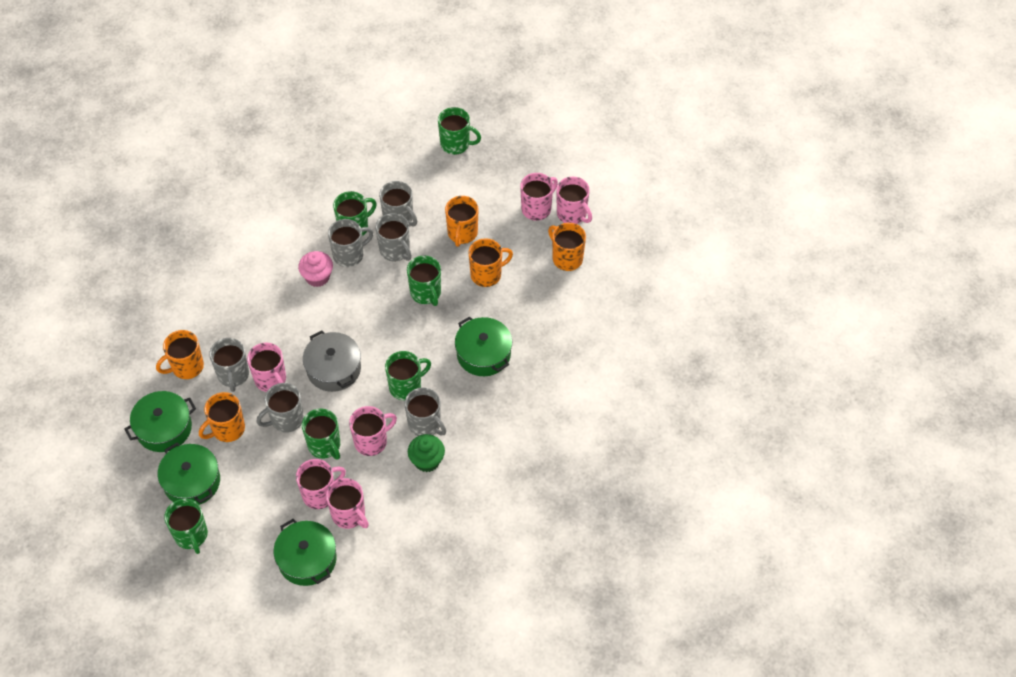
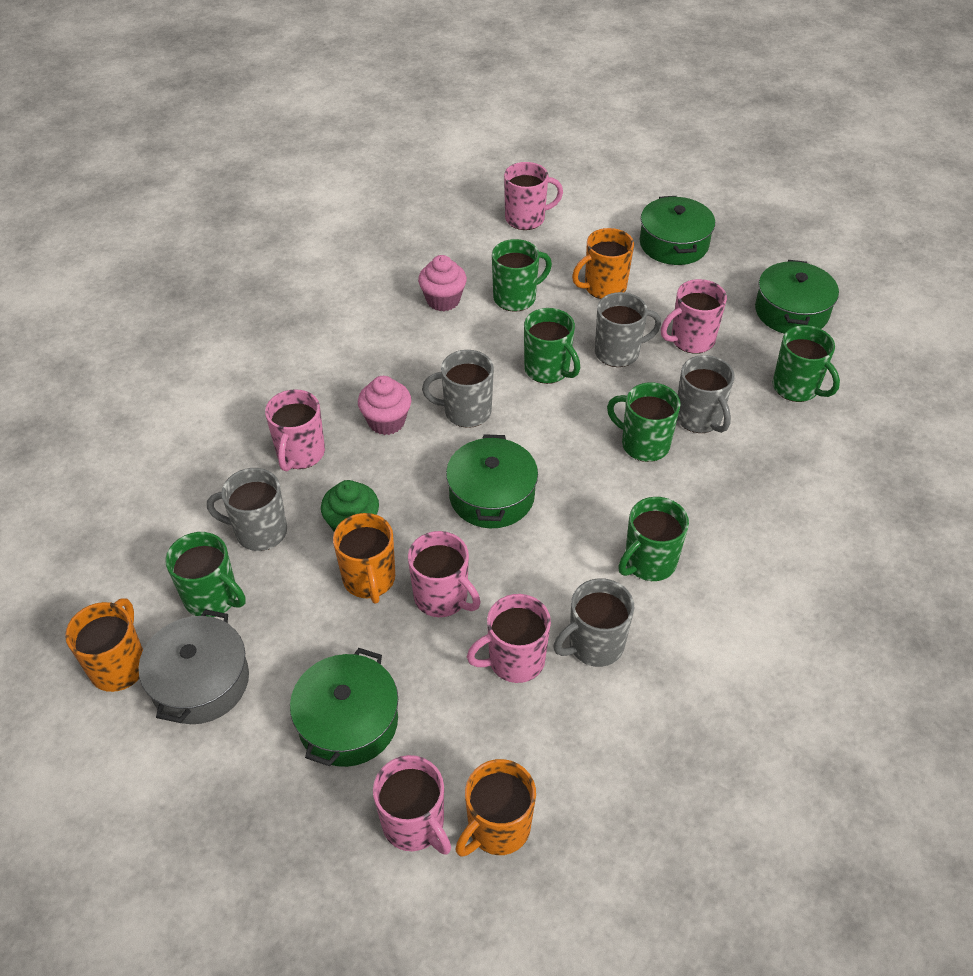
grey mug: 6 -> 5
orange mug: 5 -> 4
pink cupcake: 1 -> 2

